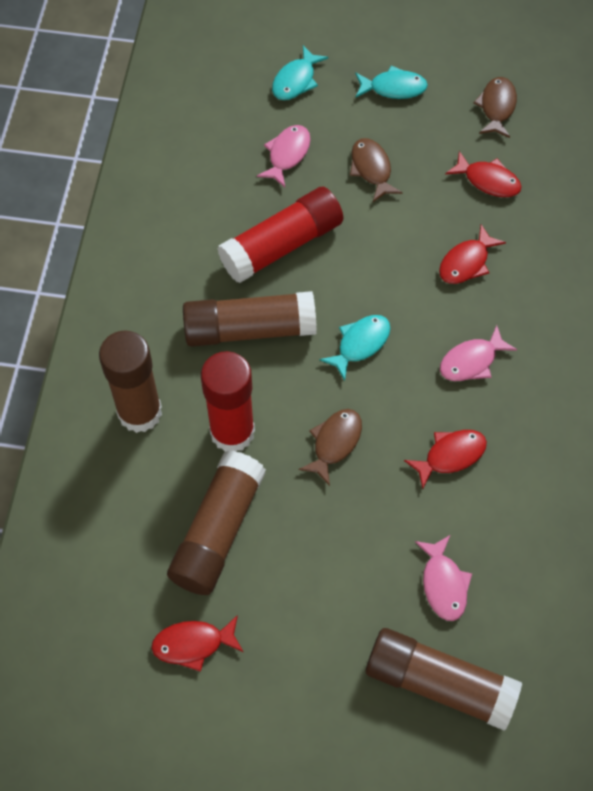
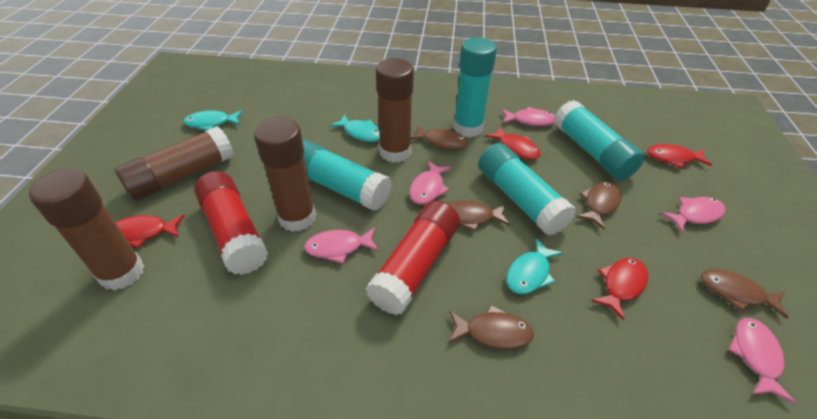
brown fish: 3 -> 5
pink fish: 3 -> 5
turquoise glue stick: 0 -> 4

